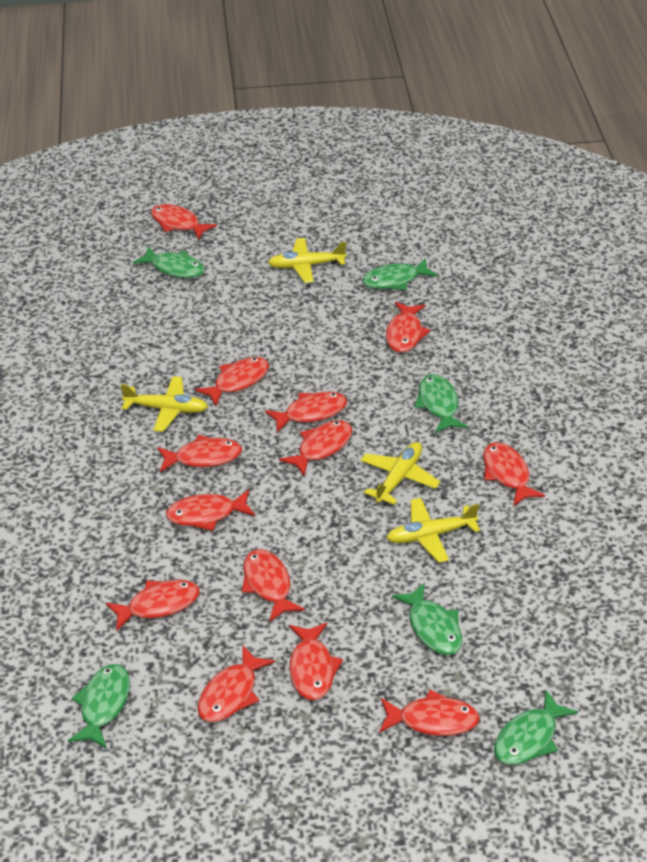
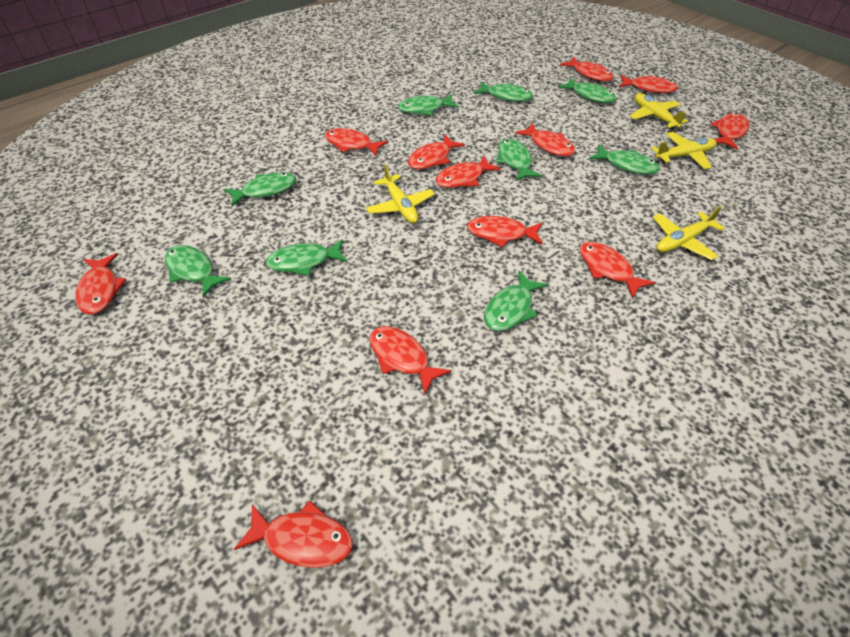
green fish: 6 -> 9
red fish: 13 -> 12

